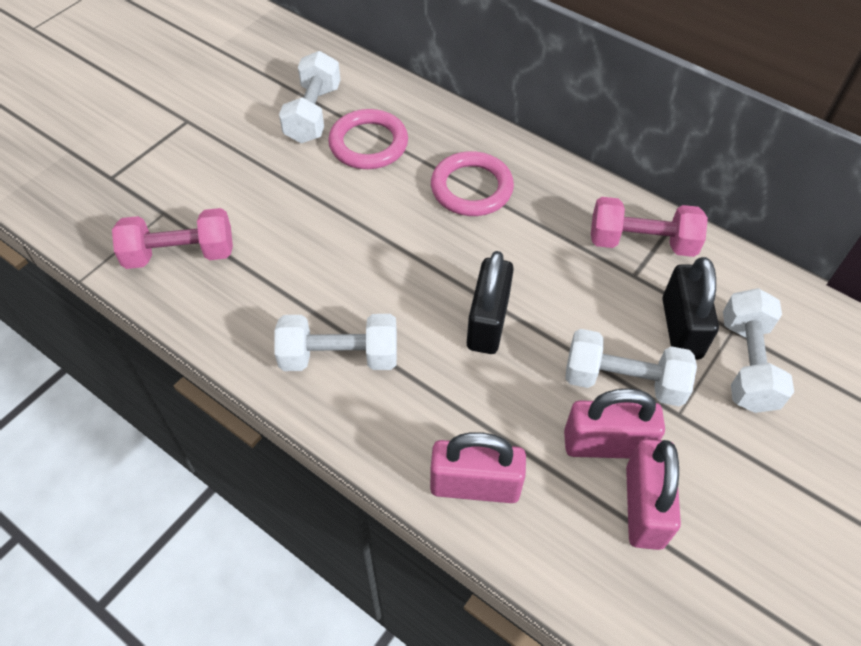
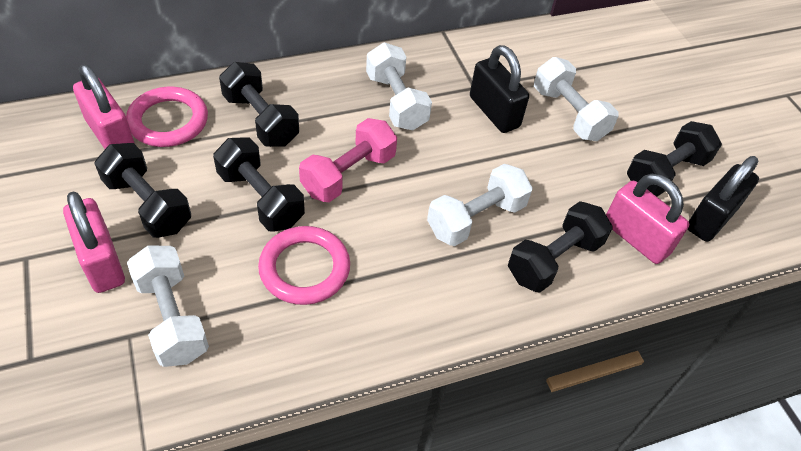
black dumbbell: 0 -> 5
pink dumbbell: 2 -> 1

